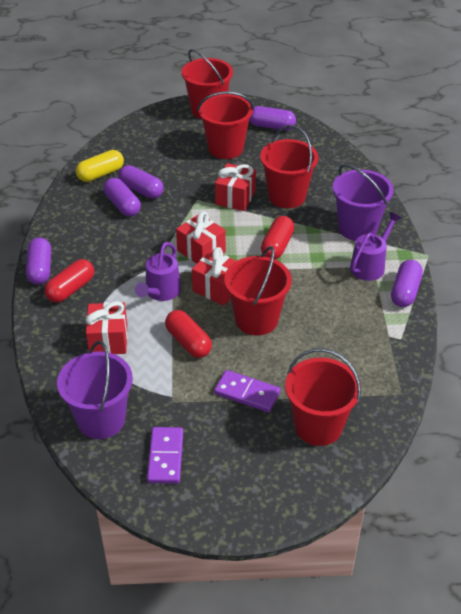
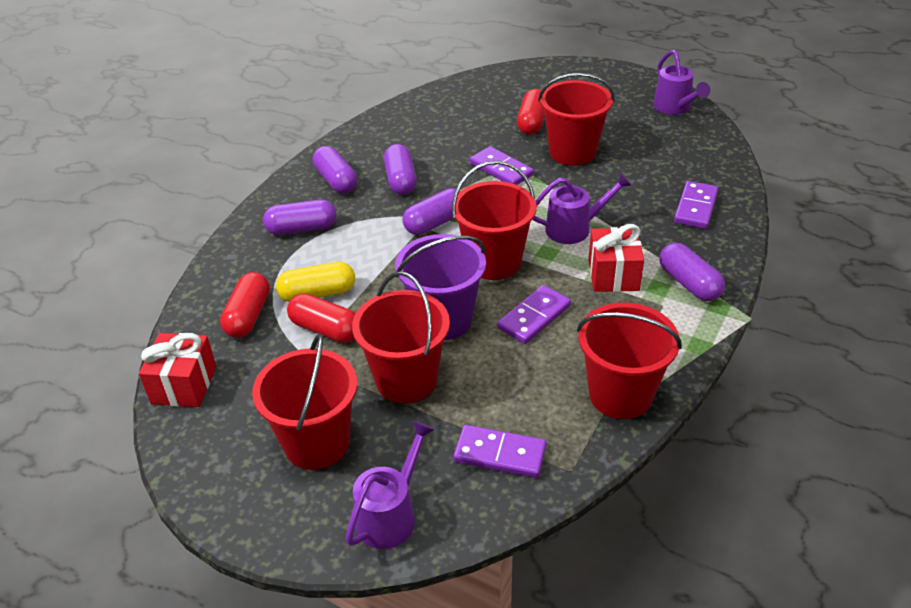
purple bucket: 2 -> 1
purple domino: 2 -> 4
purple watering can: 2 -> 3
red gift: 4 -> 2

